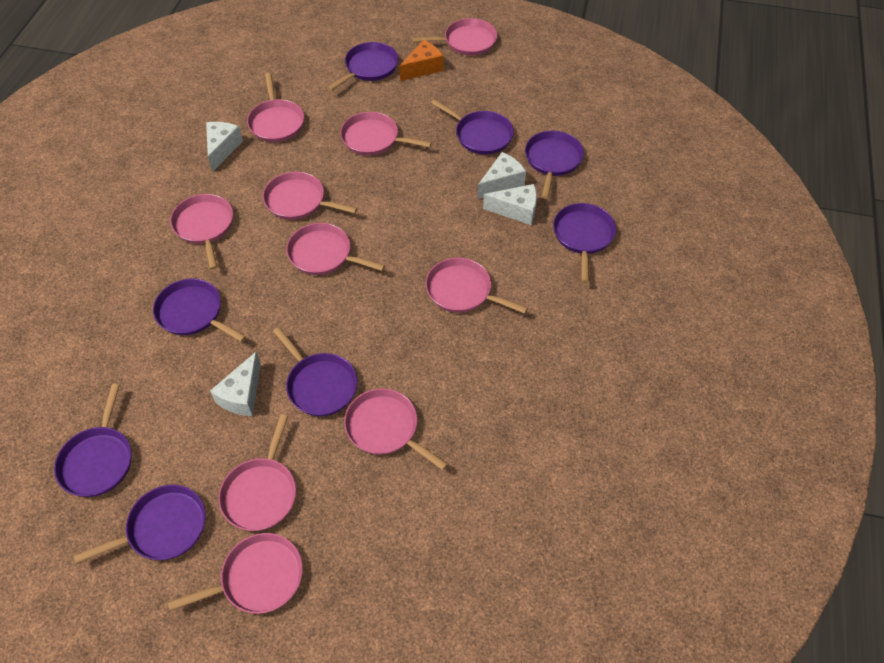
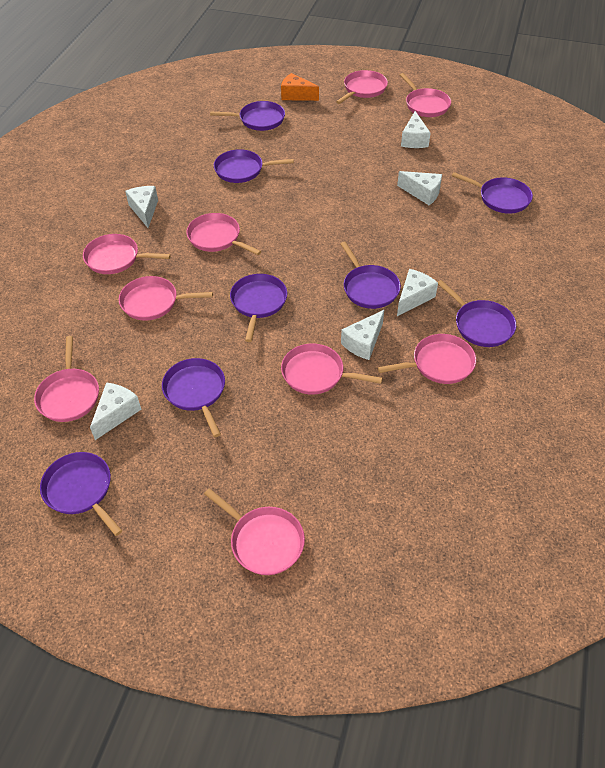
pink pan: 10 -> 9
white cheese: 4 -> 6

